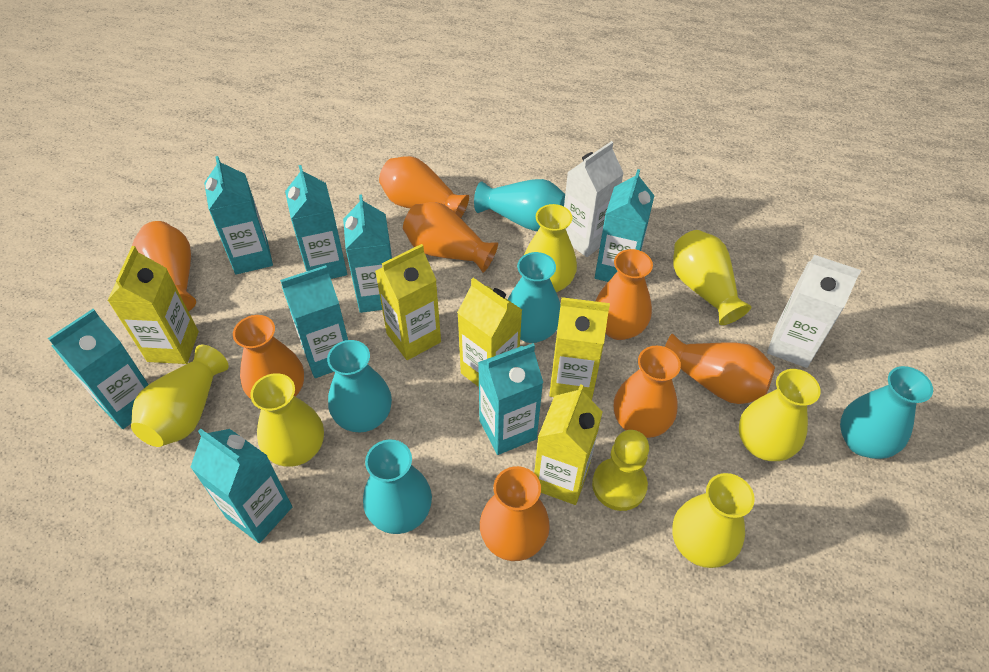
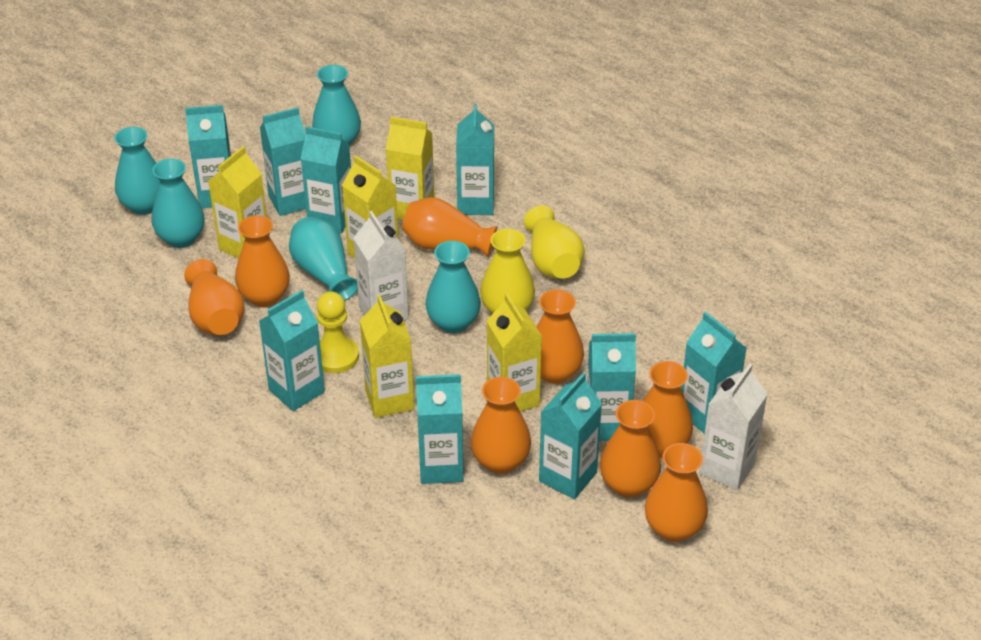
turquoise carton: 8 -> 9
yellow vase: 6 -> 2

